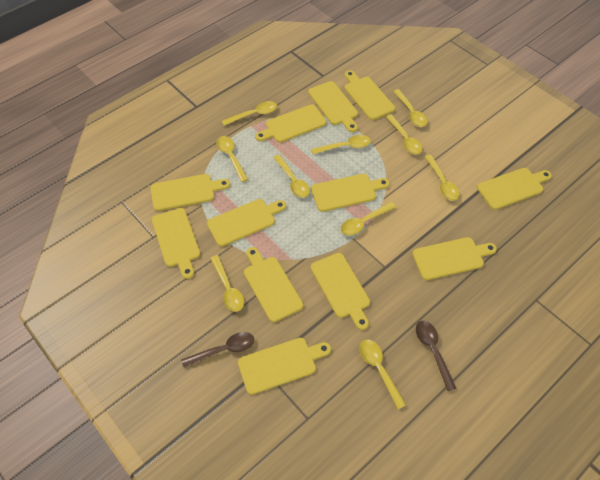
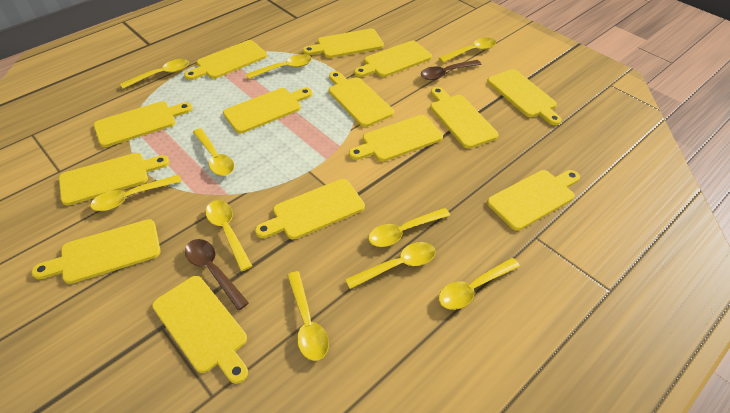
yellow cutting board: 12 -> 14

